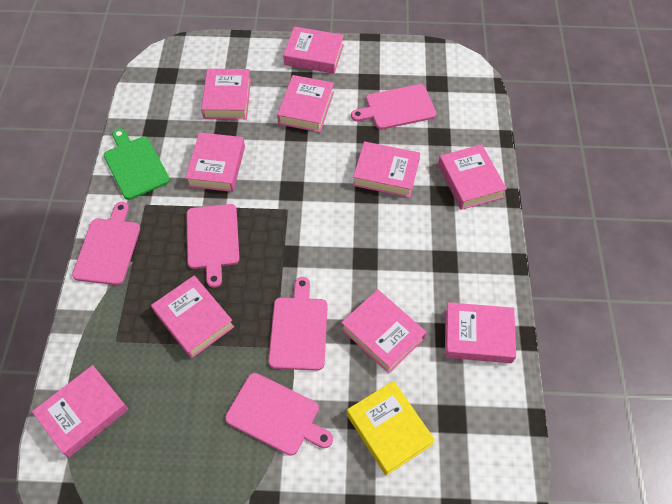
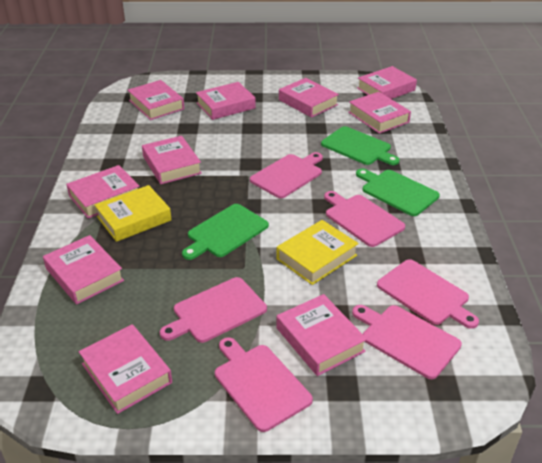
green cutting board: 1 -> 3
pink cutting board: 5 -> 6
yellow book: 1 -> 2

